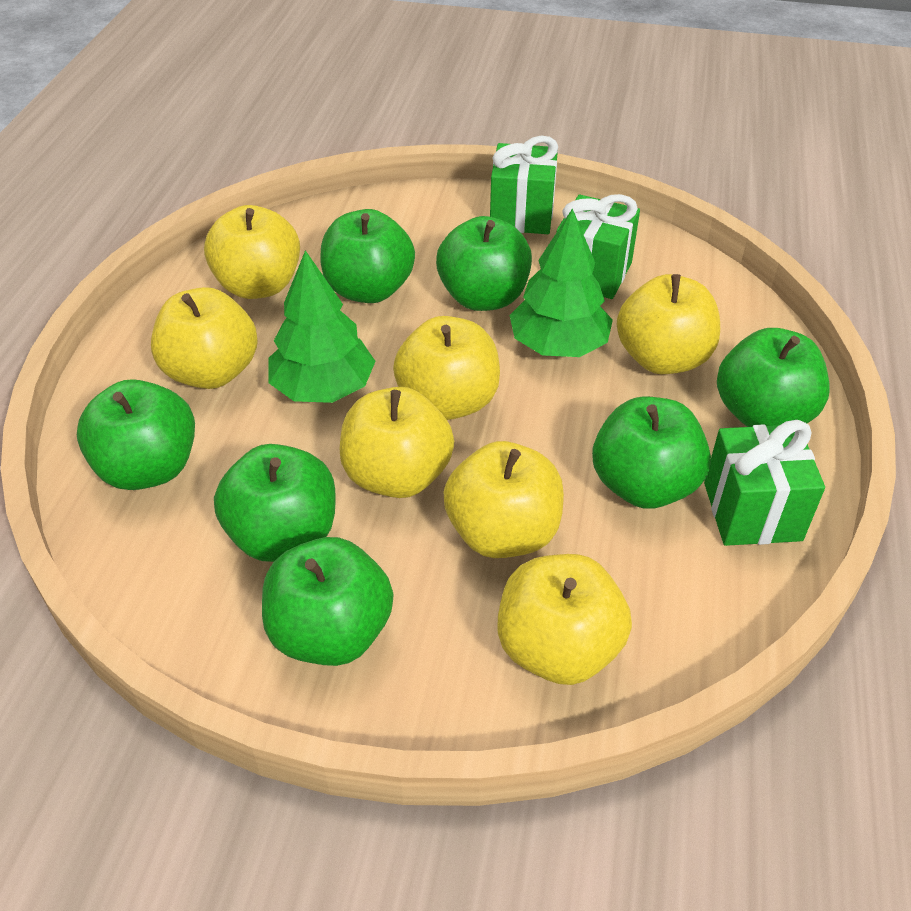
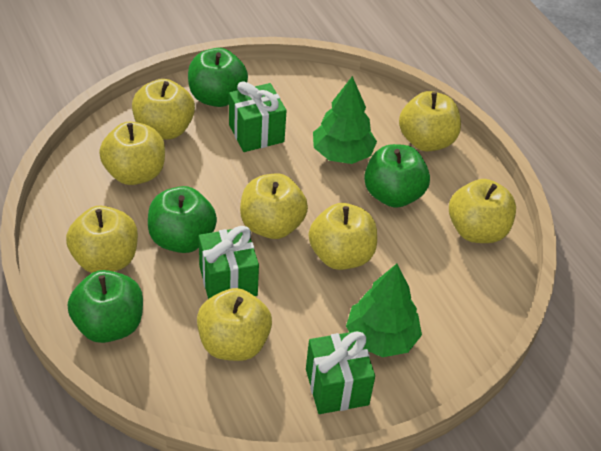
green apple: 7 -> 4
yellow apple: 7 -> 8

